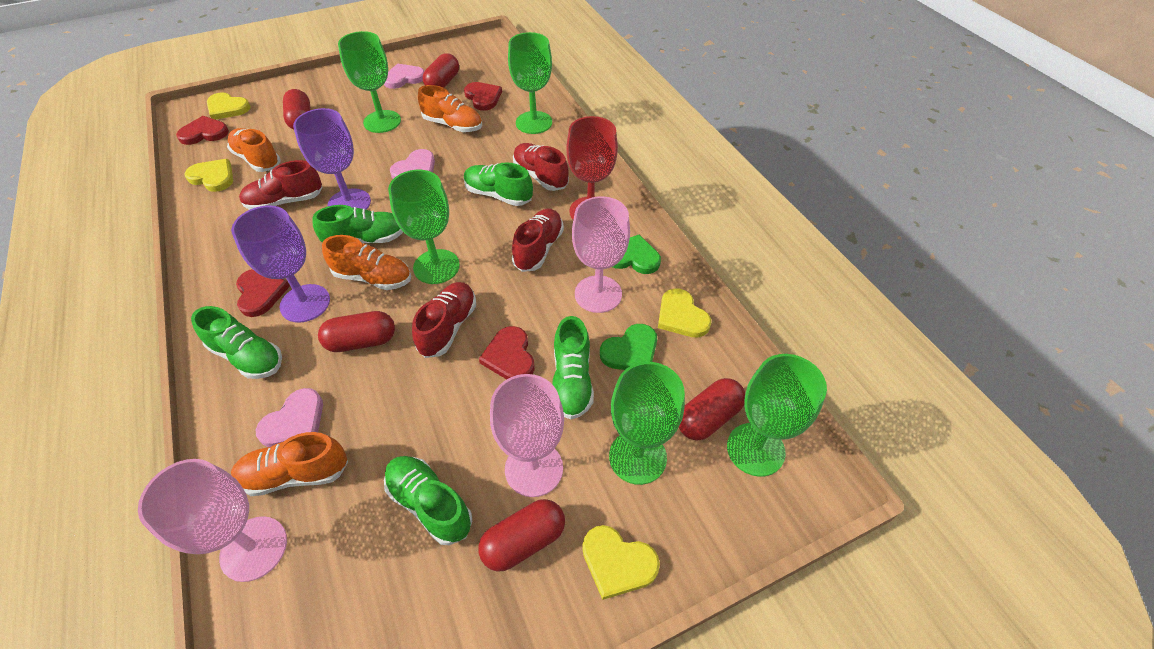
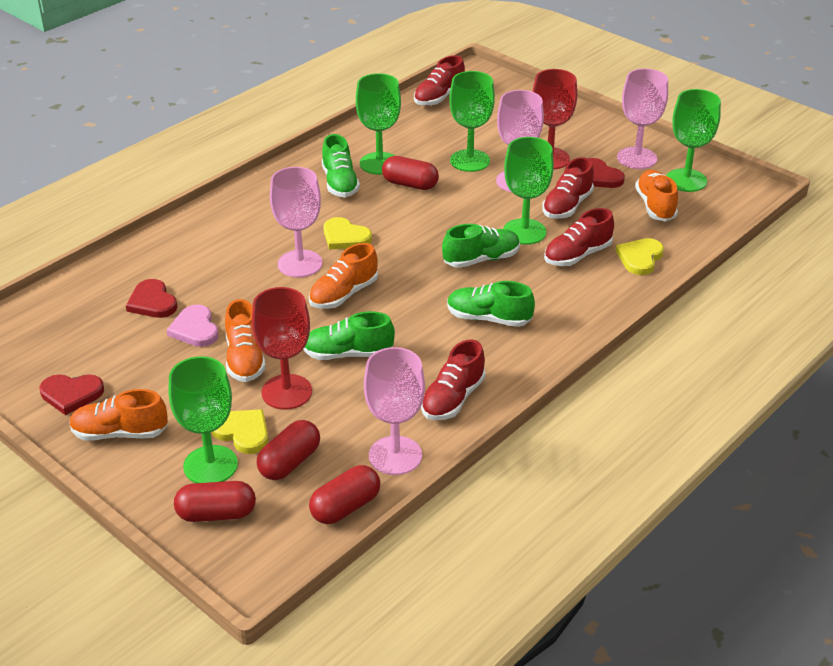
green heart: 2 -> 0
green shoe: 5 -> 4
pink goblet: 3 -> 4
pink heart: 3 -> 1
purple goblet: 2 -> 0
red capsule: 5 -> 4
red goblet: 1 -> 2
red heart: 4 -> 3
yellow heart: 4 -> 3

